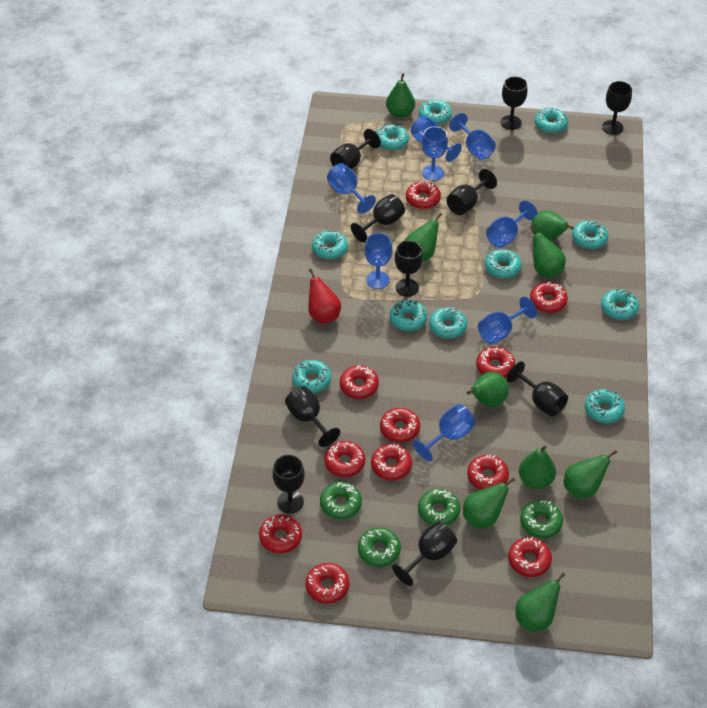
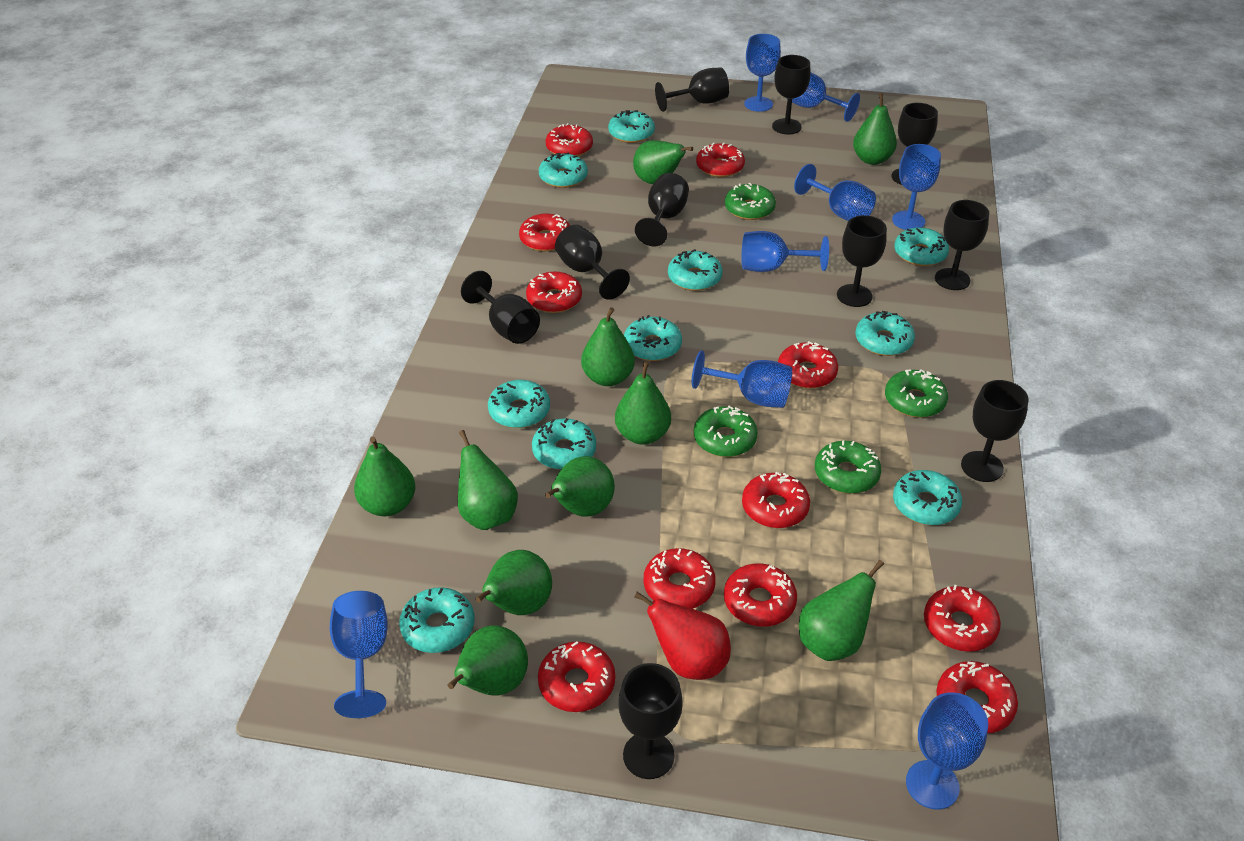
green pear: 9 -> 10
turquoise donut: 11 -> 10

